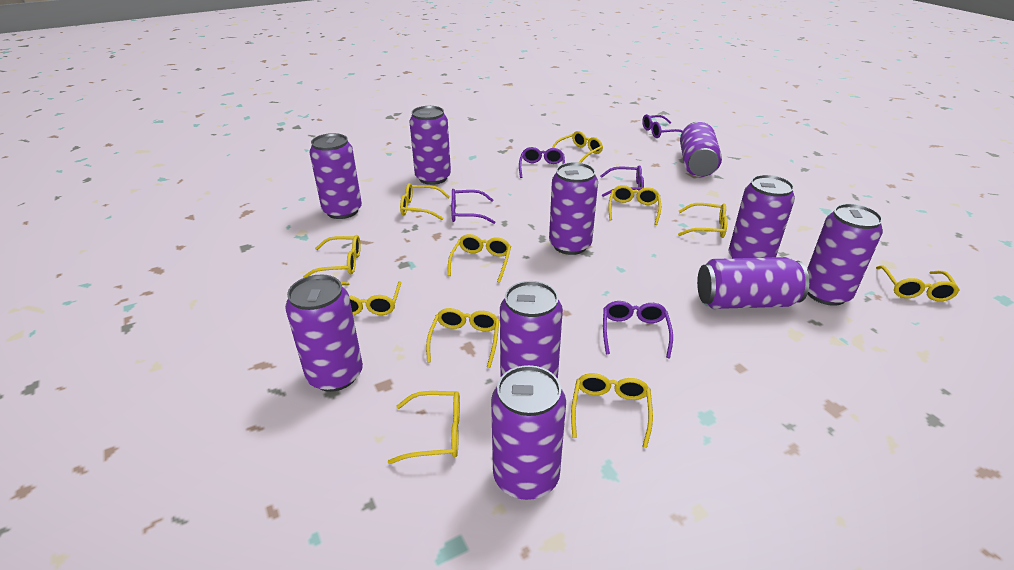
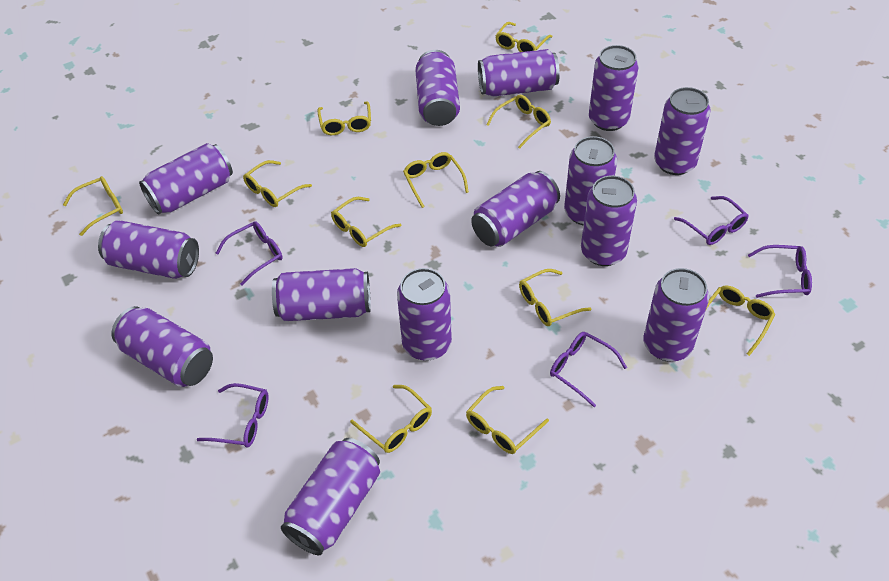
purple can: 10 -> 14

